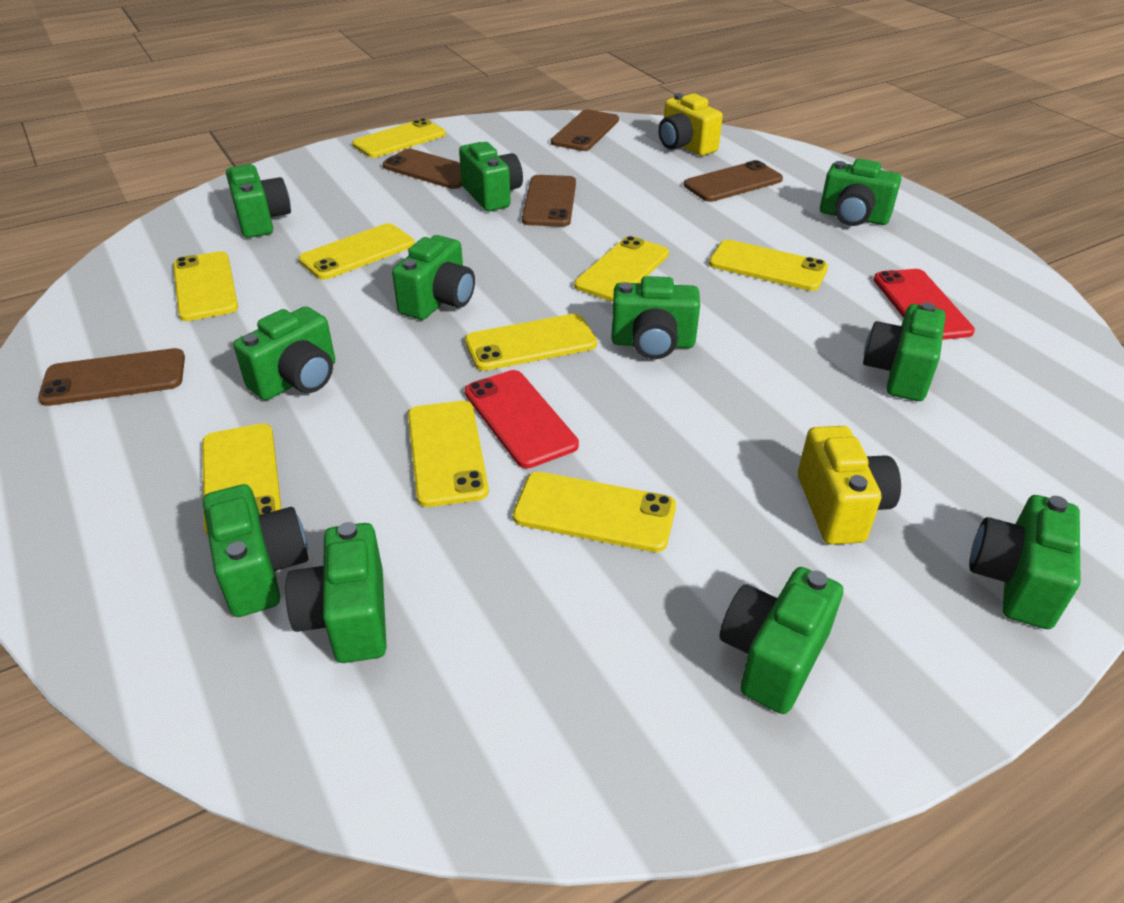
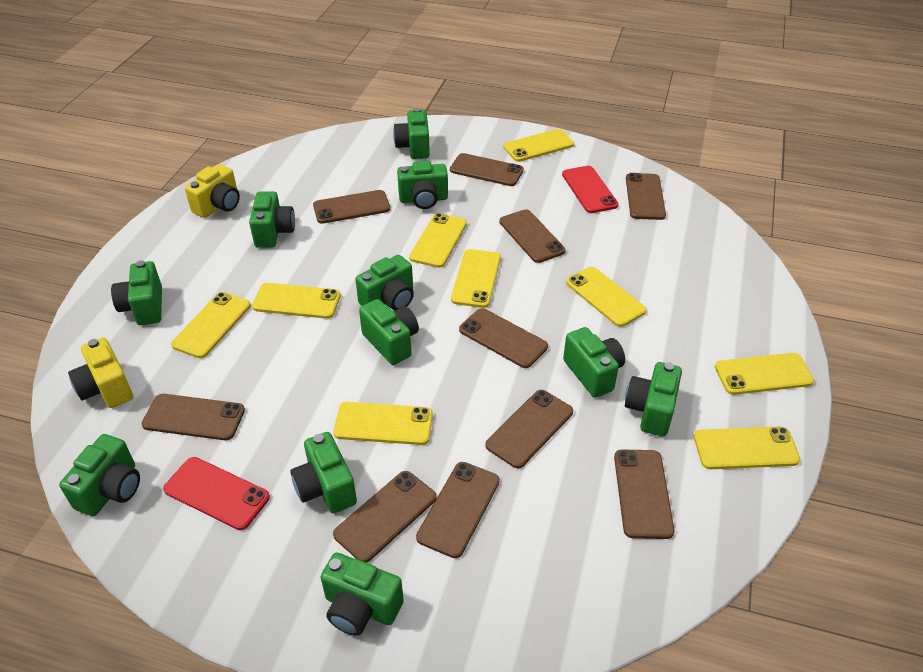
brown phone: 5 -> 10

